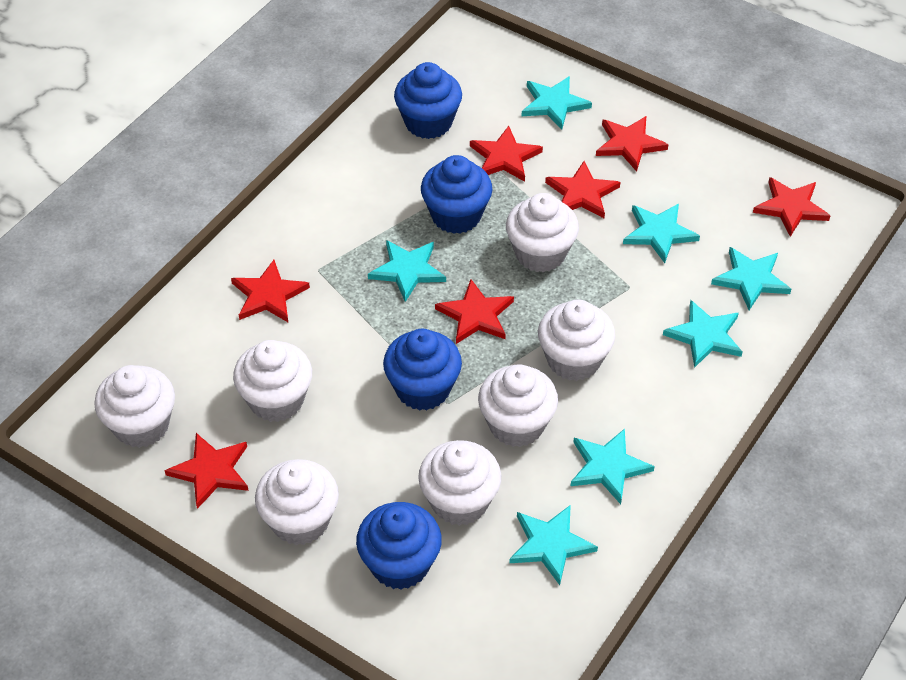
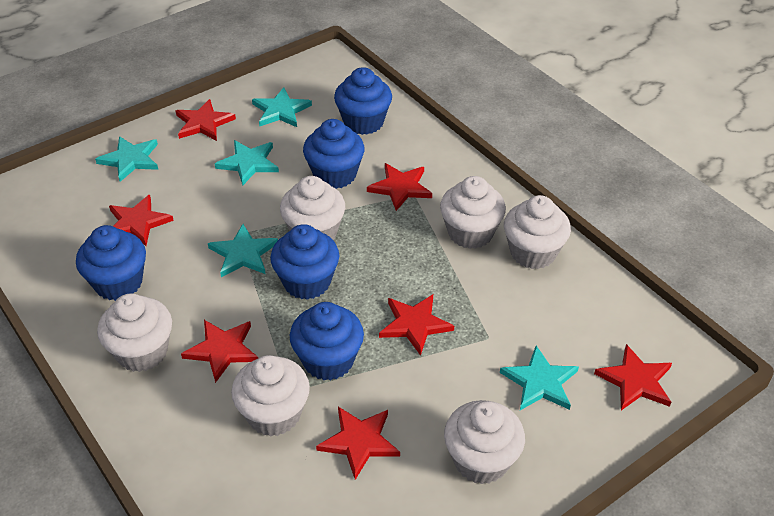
blue cupcake: 4 -> 5
turquoise star: 7 -> 5
white cupcake: 7 -> 6

